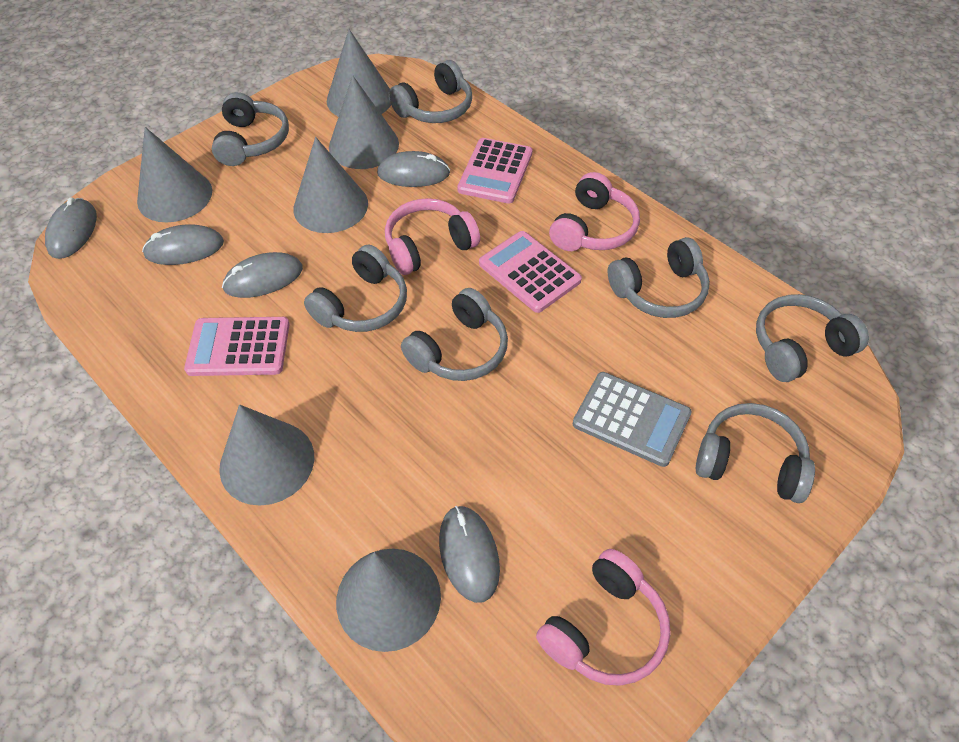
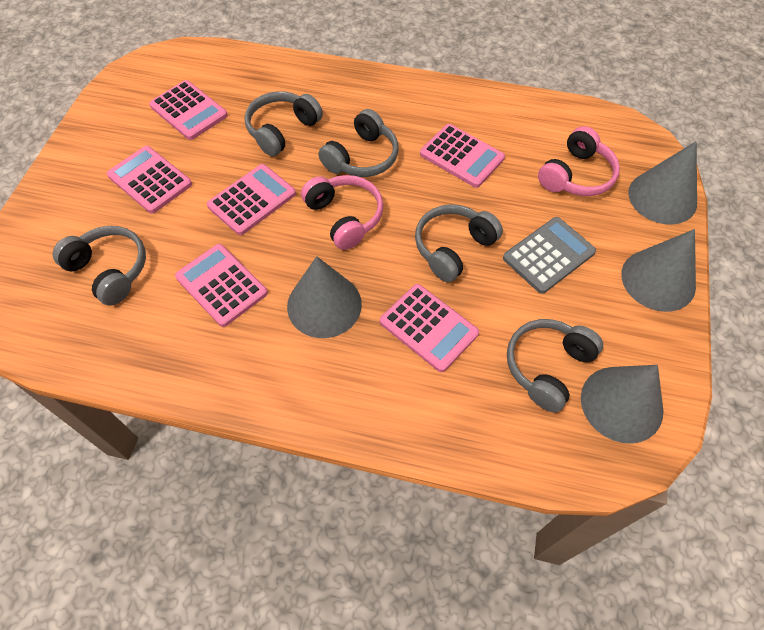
grey cone: 6 -> 4
grey headphones: 7 -> 5
grey mouse: 5 -> 0
pink calculator: 3 -> 6
pink headphones: 3 -> 2

